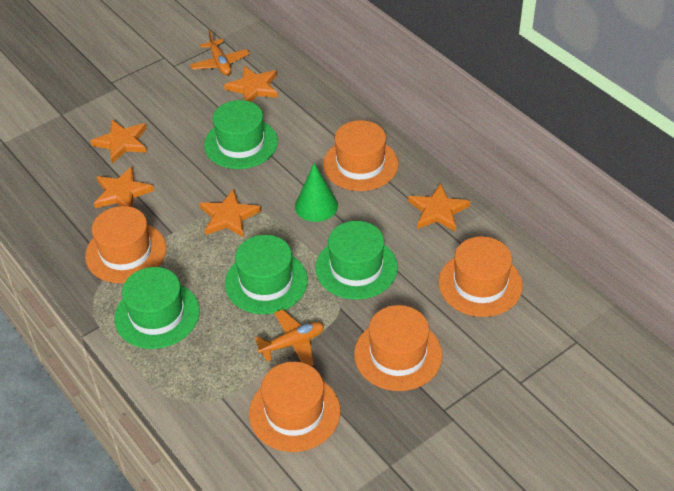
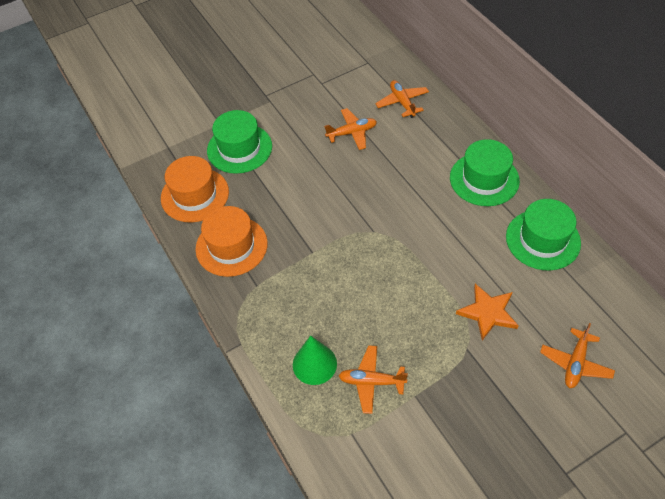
green hat: 4 -> 3
orange hat: 5 -> 2
orange plane: 2 -> 4
orange star: 5 -> 1

